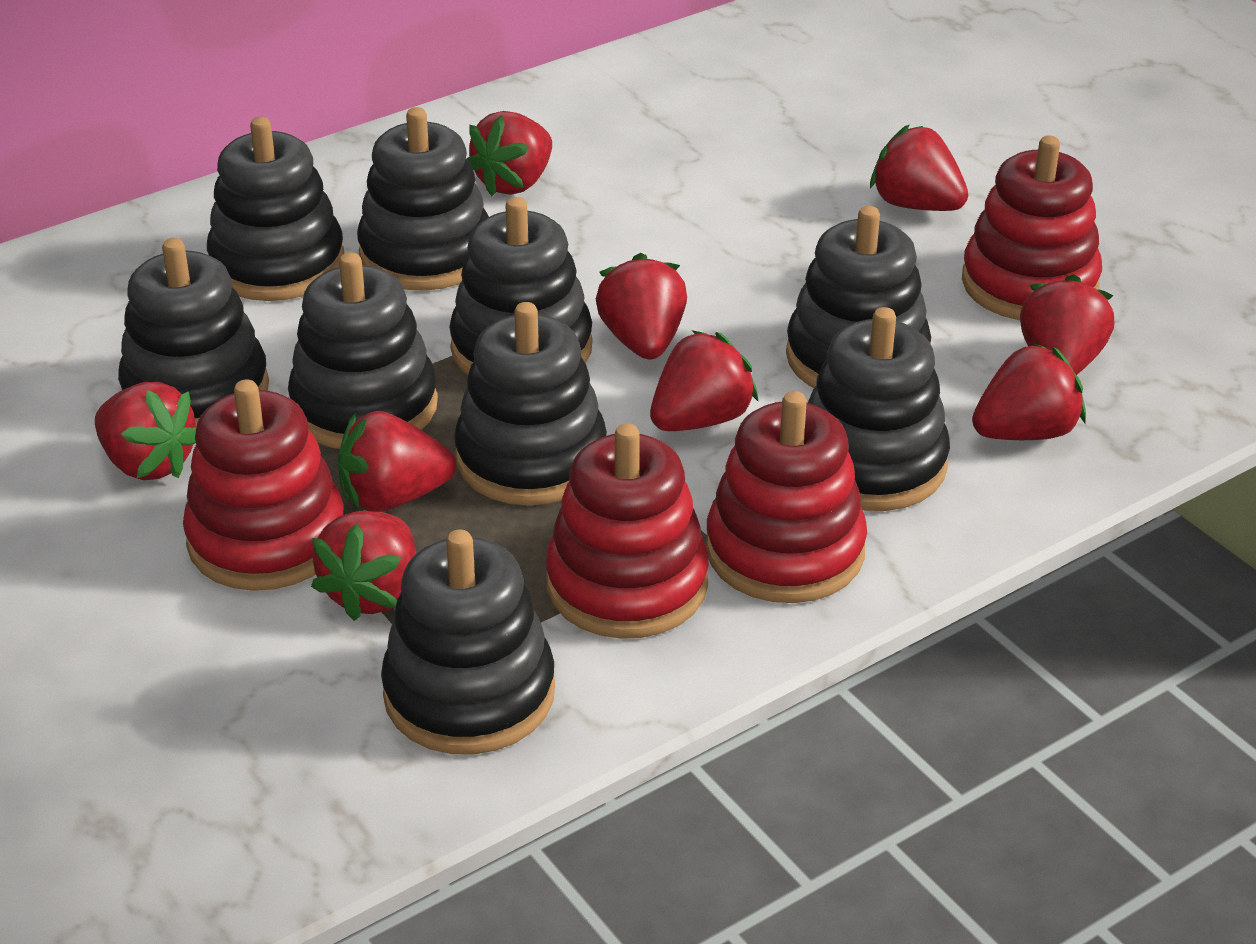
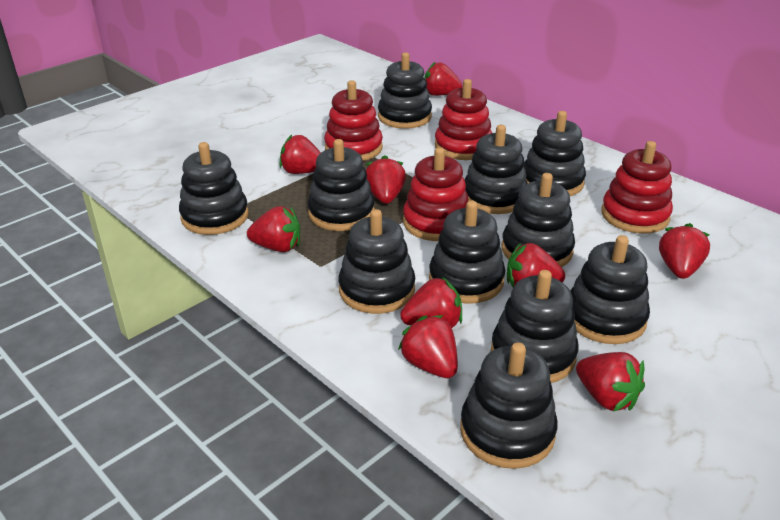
black stacking toy: 9 -> 11

